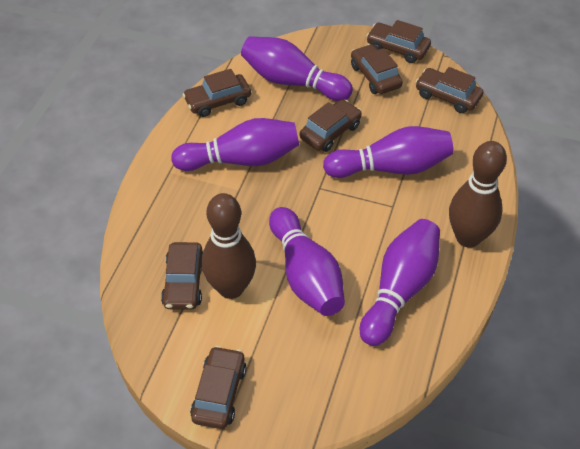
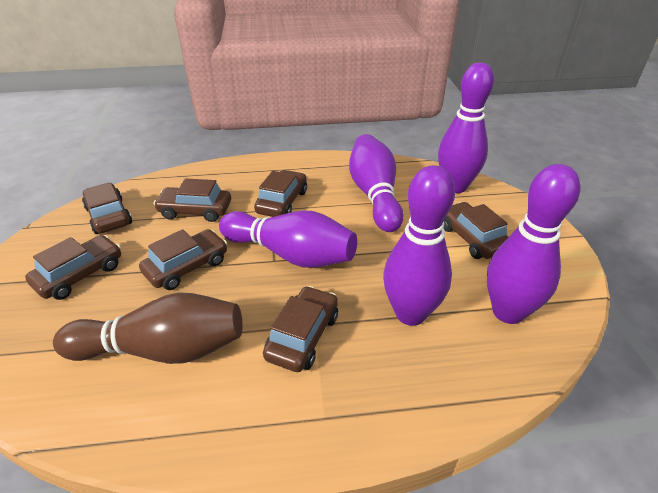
brown bowling pin: 2 -> 1

